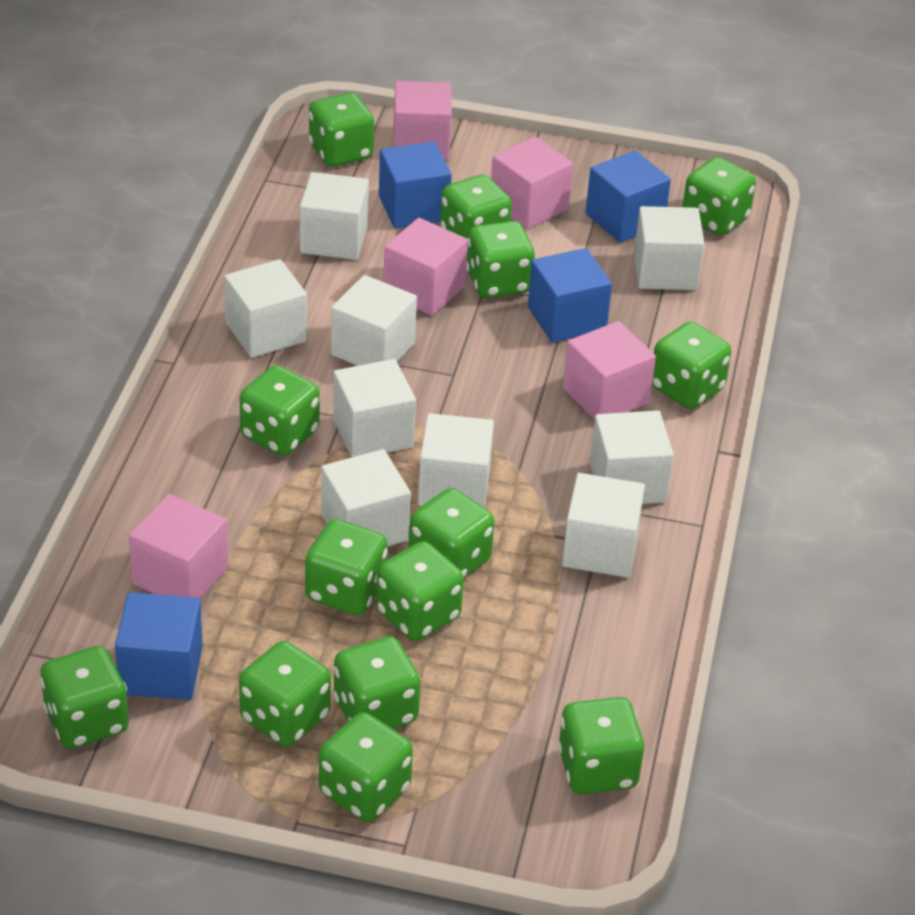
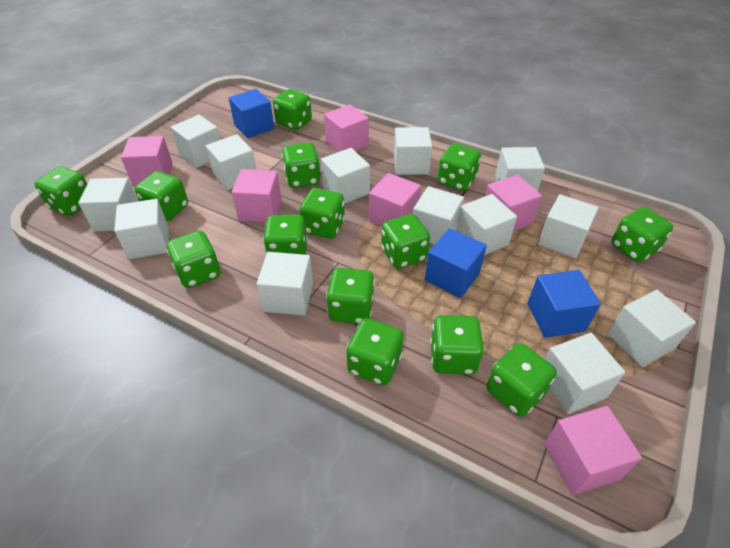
blue cube: 4 -> 3
pink cube: 5 -> 6
white cube: 9 -> 13

